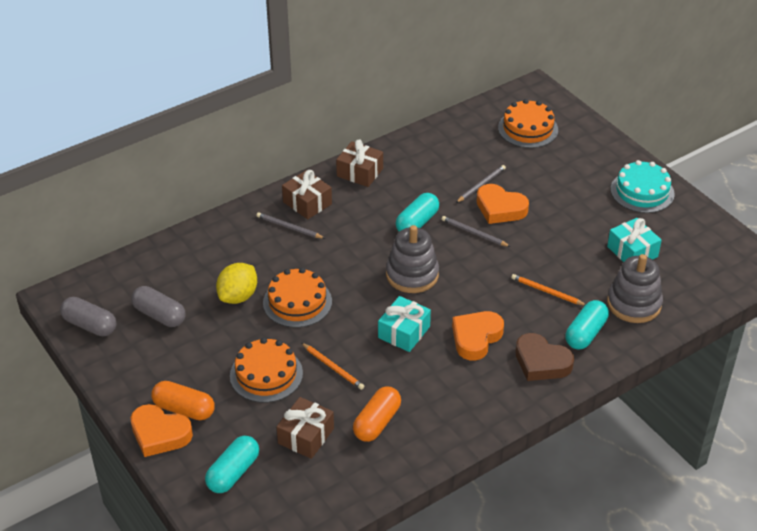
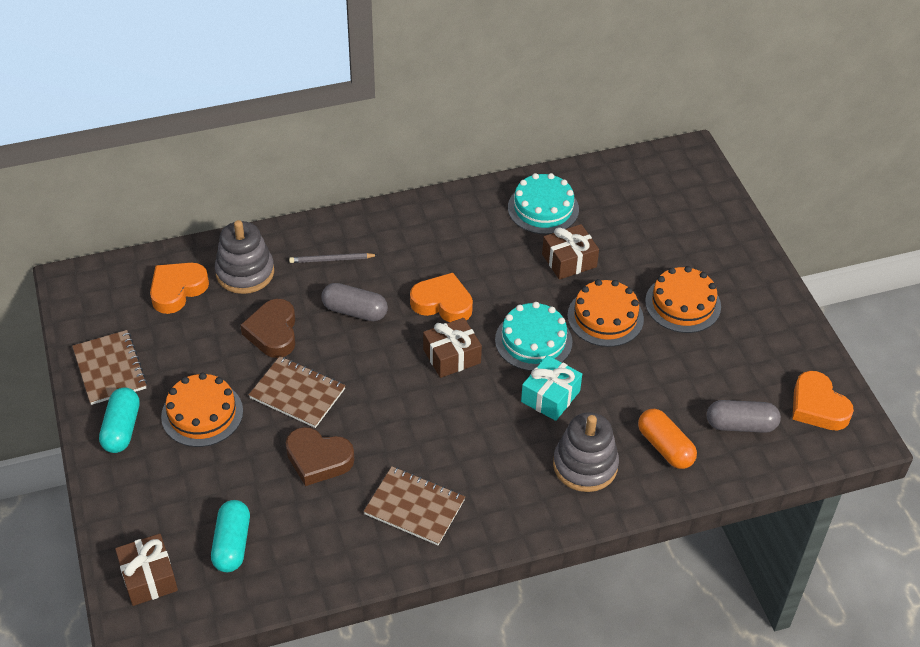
brown heart: 1 -> 2
brown notebook: 0 -> 3
grey pencil: 3 -> 1
orange capsule: 2 -> 1
orange pencil: 2 -> 0
turquoise cake: 1 -> 2
turquoise capsule: 3 -> 2
turquoise gift: 2 -> 1
yellow lemon: 1 -> 0

